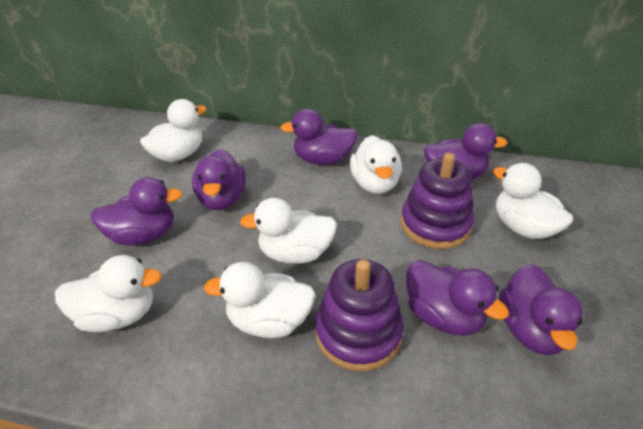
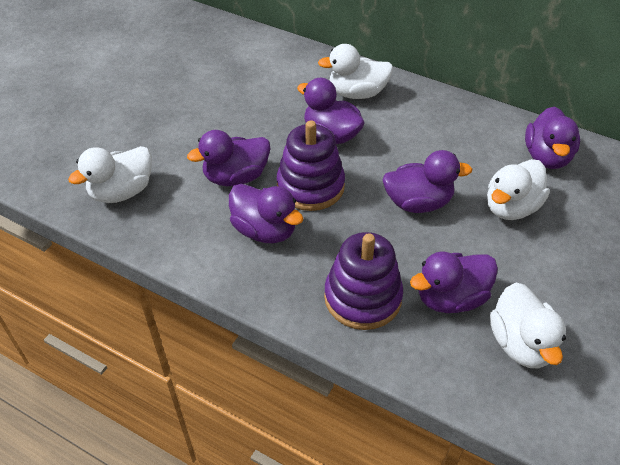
white duck: 6 -> 4

